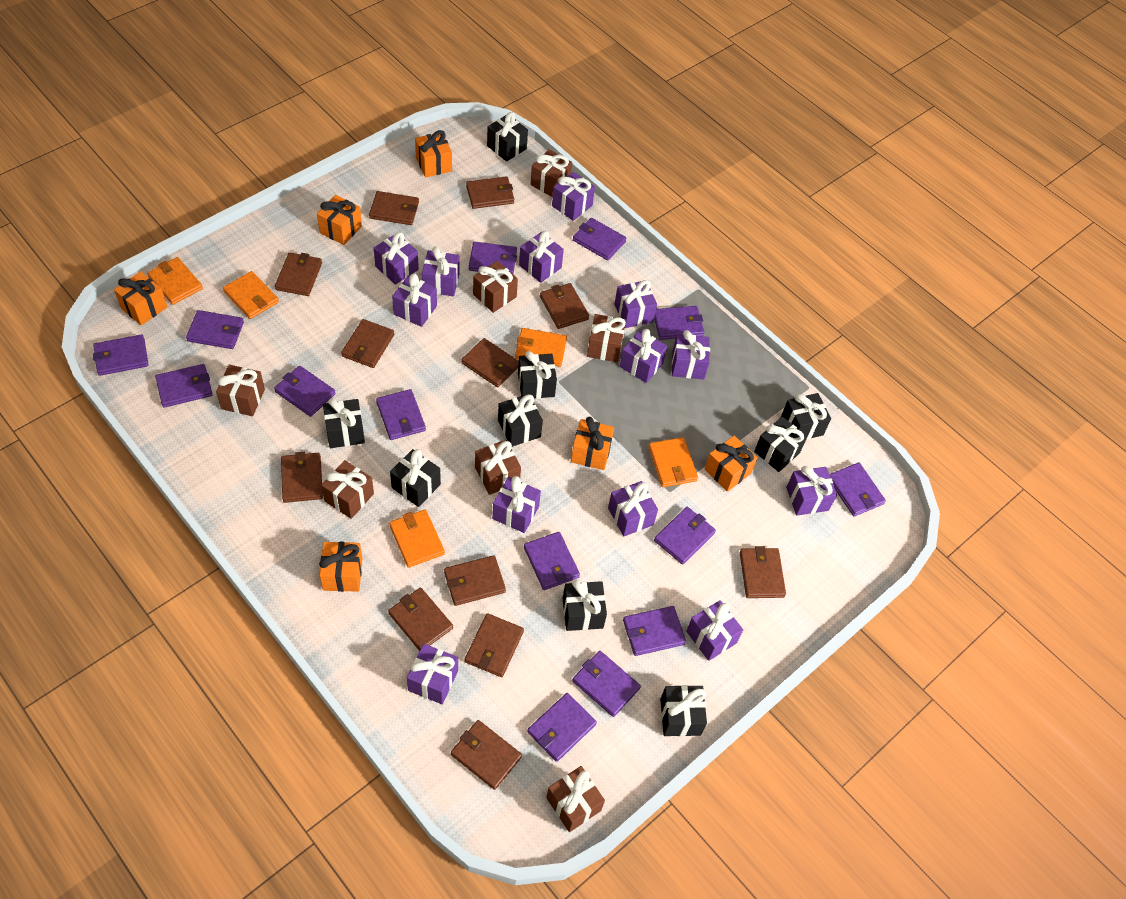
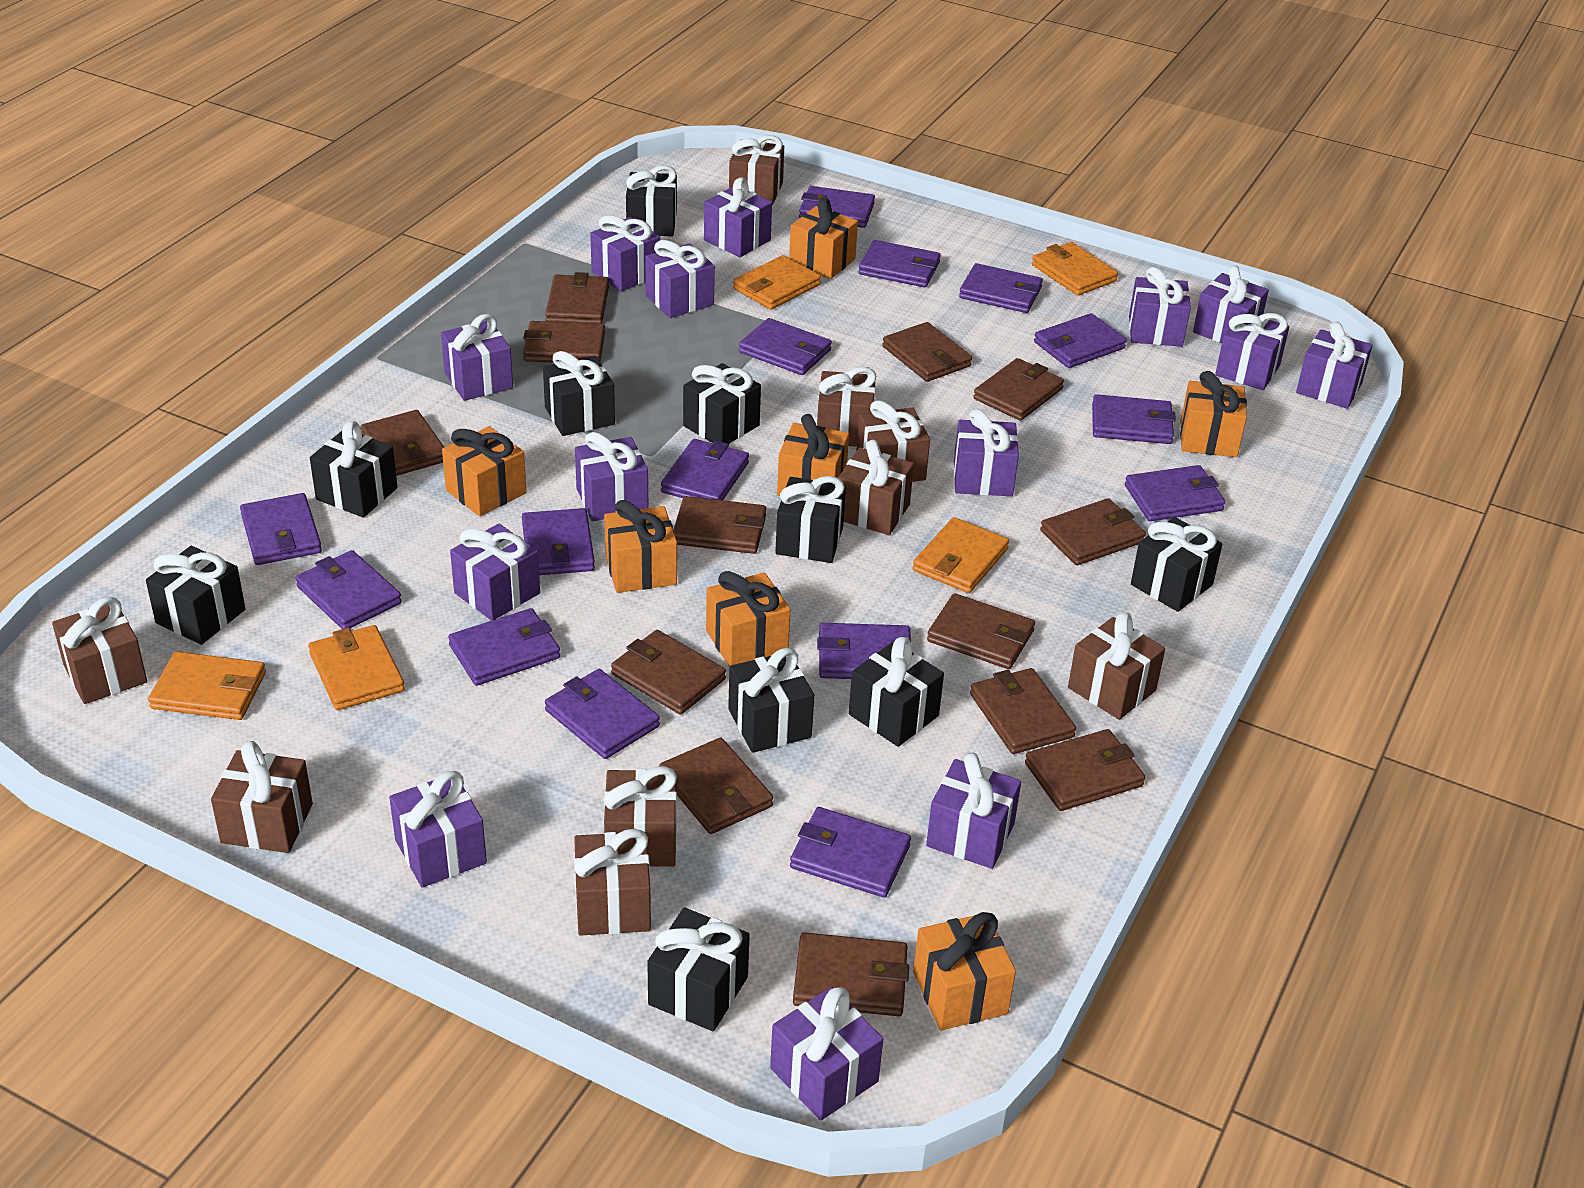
black gift: 9 -> 10
brown gift: 7 -> 9
brown wallet: 12 -> 13
orange gift: 6 -> 7
purple gift: 13 -> 14
purple wallet: 14 -> 15

